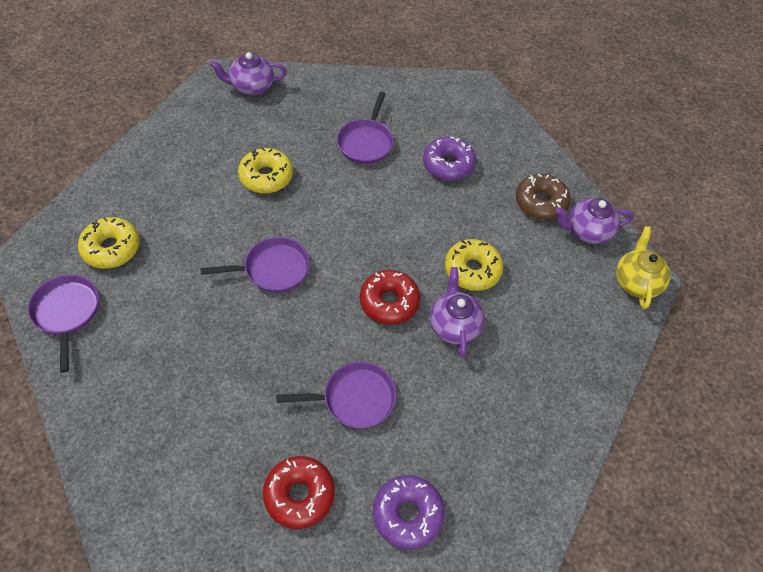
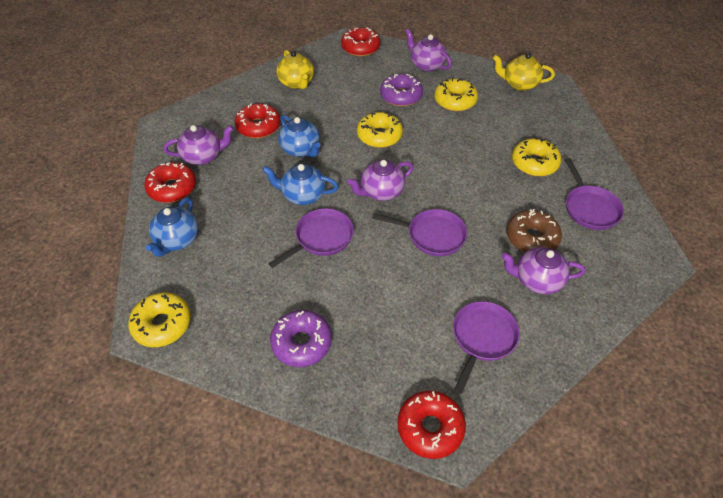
blue teapot: 0 -> 3
purple teapot: 3 -> 4
red donut: 2 -> 4
yellow donut: 3 -> 4
yellow teapot: 1 -> 2

